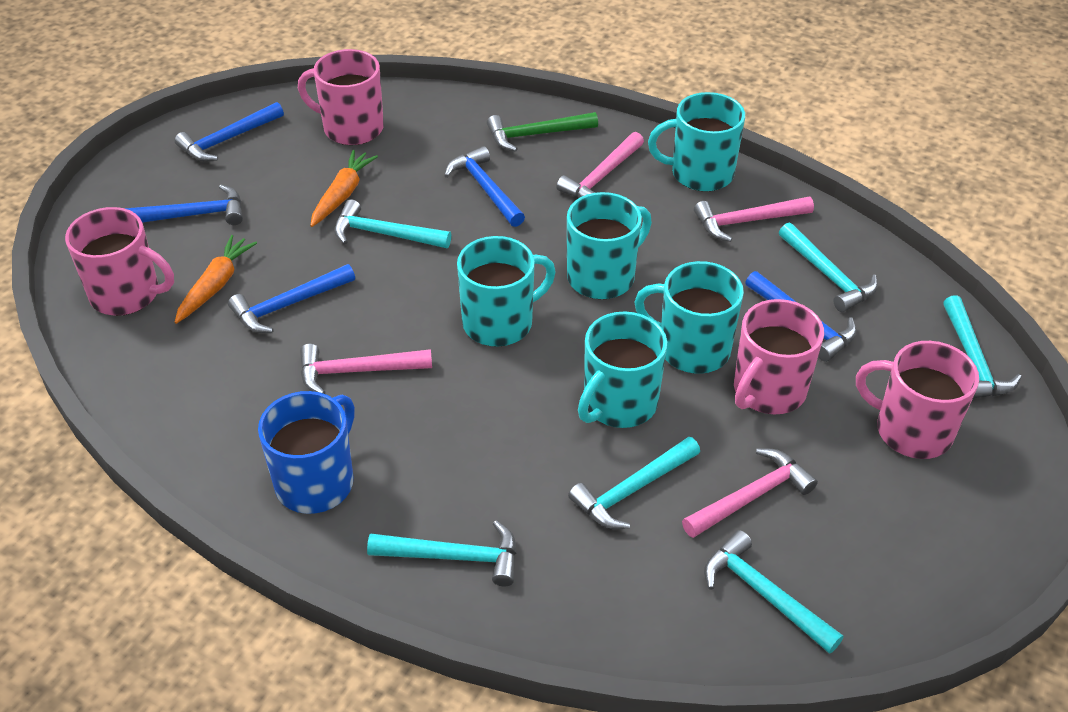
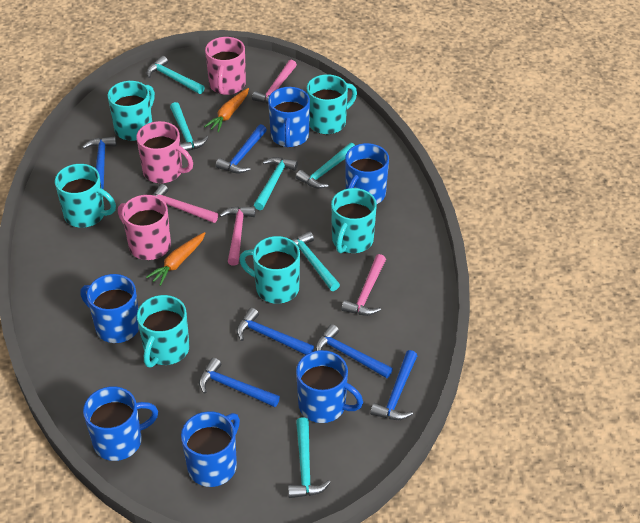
blue hammer: 5 -> 6
blue mug: 1 -> 6
green hammer: 1 -> 0
pink mug: 4 -> 3
turquoise mug: 5 -> 6

